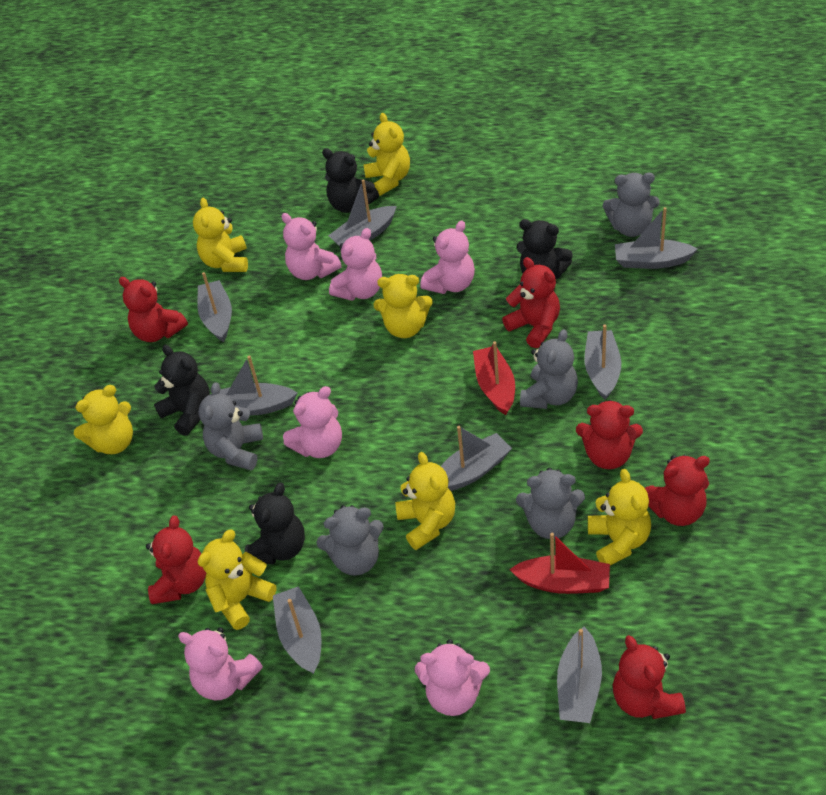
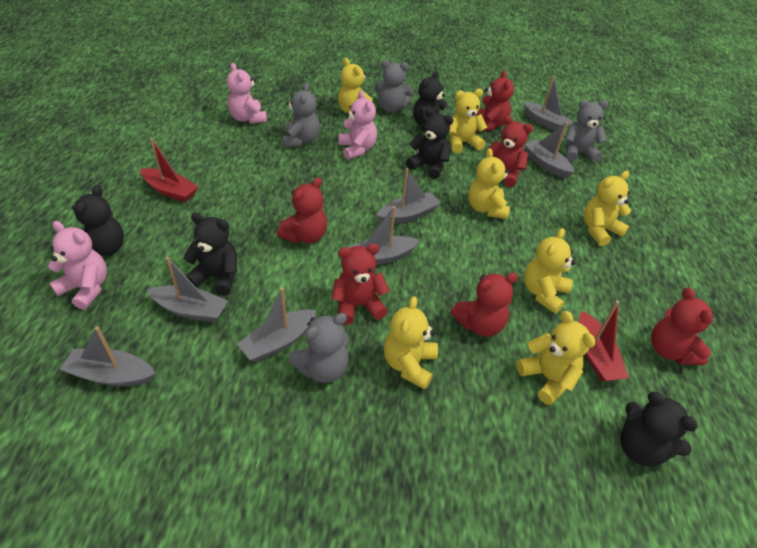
black teddy bear: 4 -> 5
grey boat: 8 -> 7
grey teddy bear: 5 -> 4
pink teddy bear: 6 -> 3

